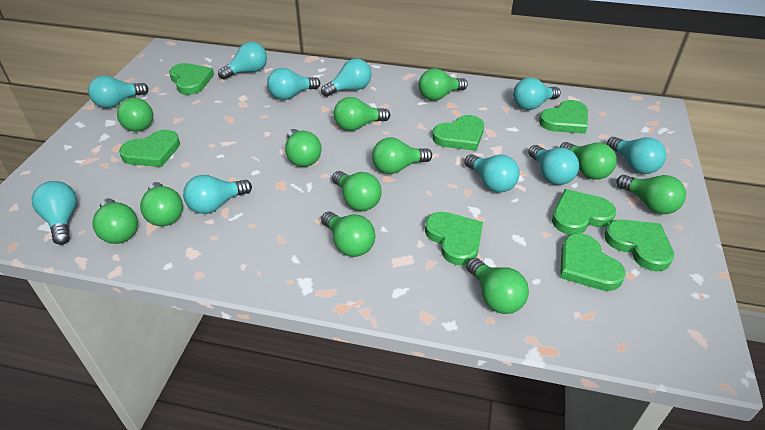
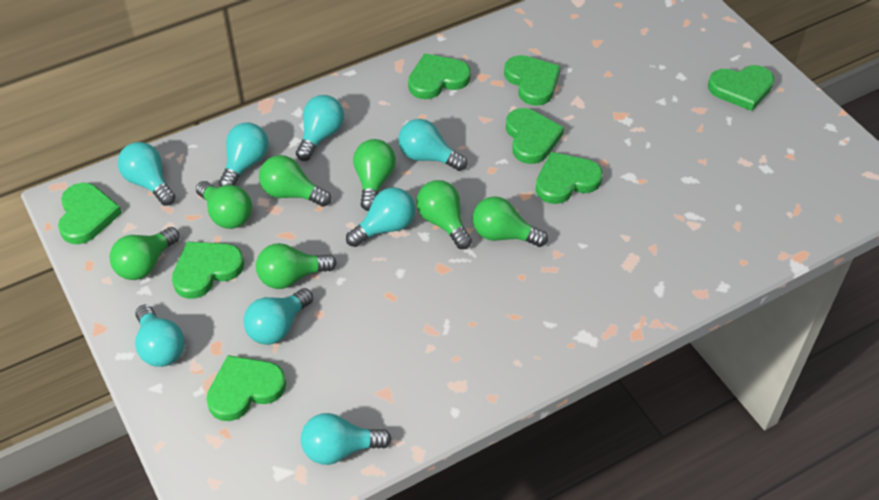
green light bulb: 12 -> 7
turquoise light bulb: 10 -> 8

